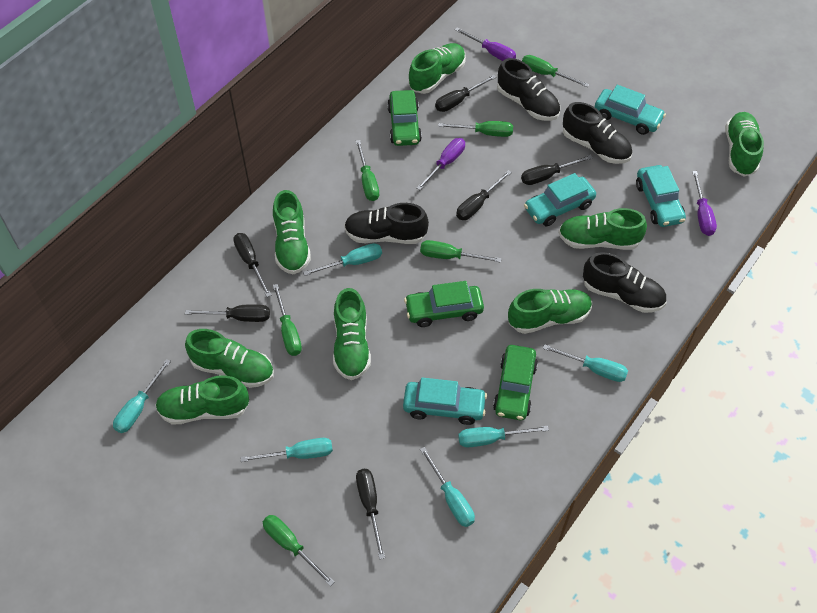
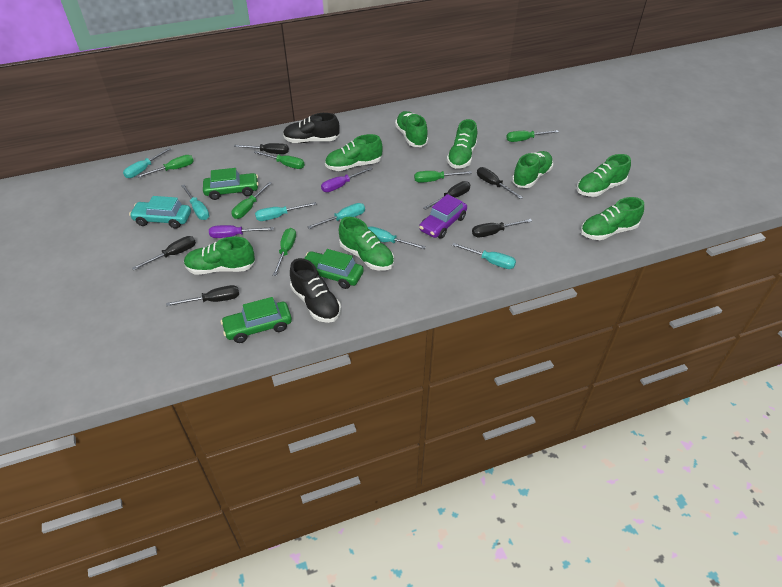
black shoe: 4 -> 2
purple car: 0 -> 1
purple screwdriver: 3 -> 2
turquoise car: 4 -> 1

